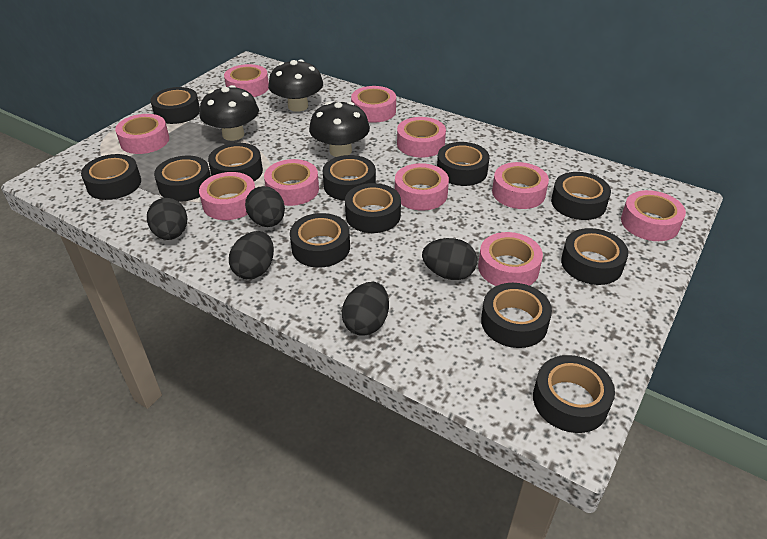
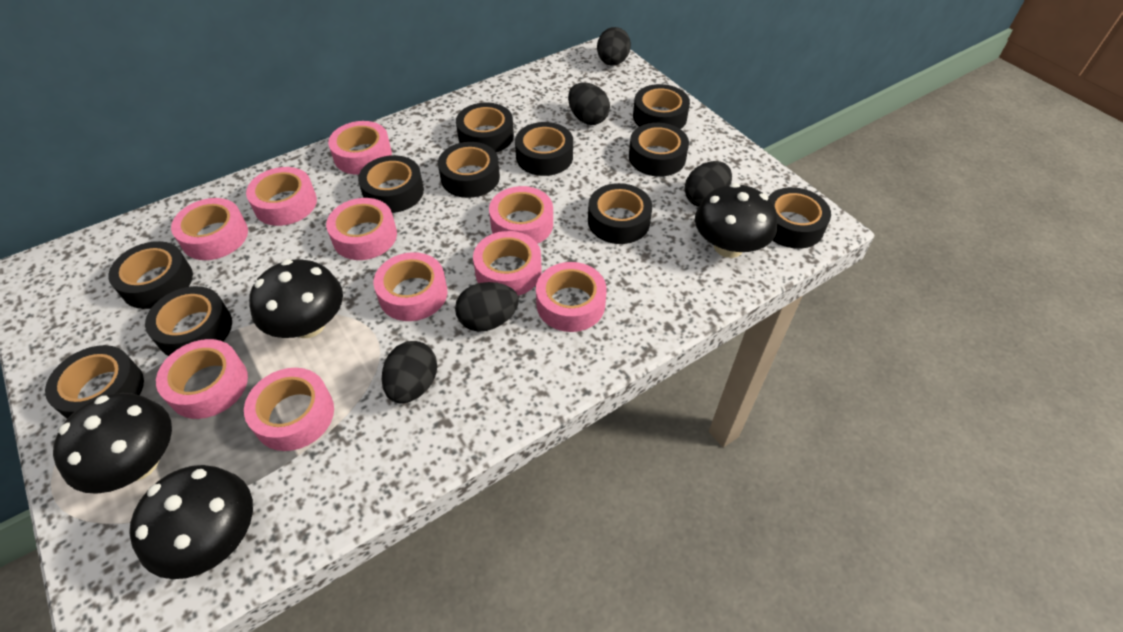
black mushroom: 3 -> 4
black tape: 12 -> 11

